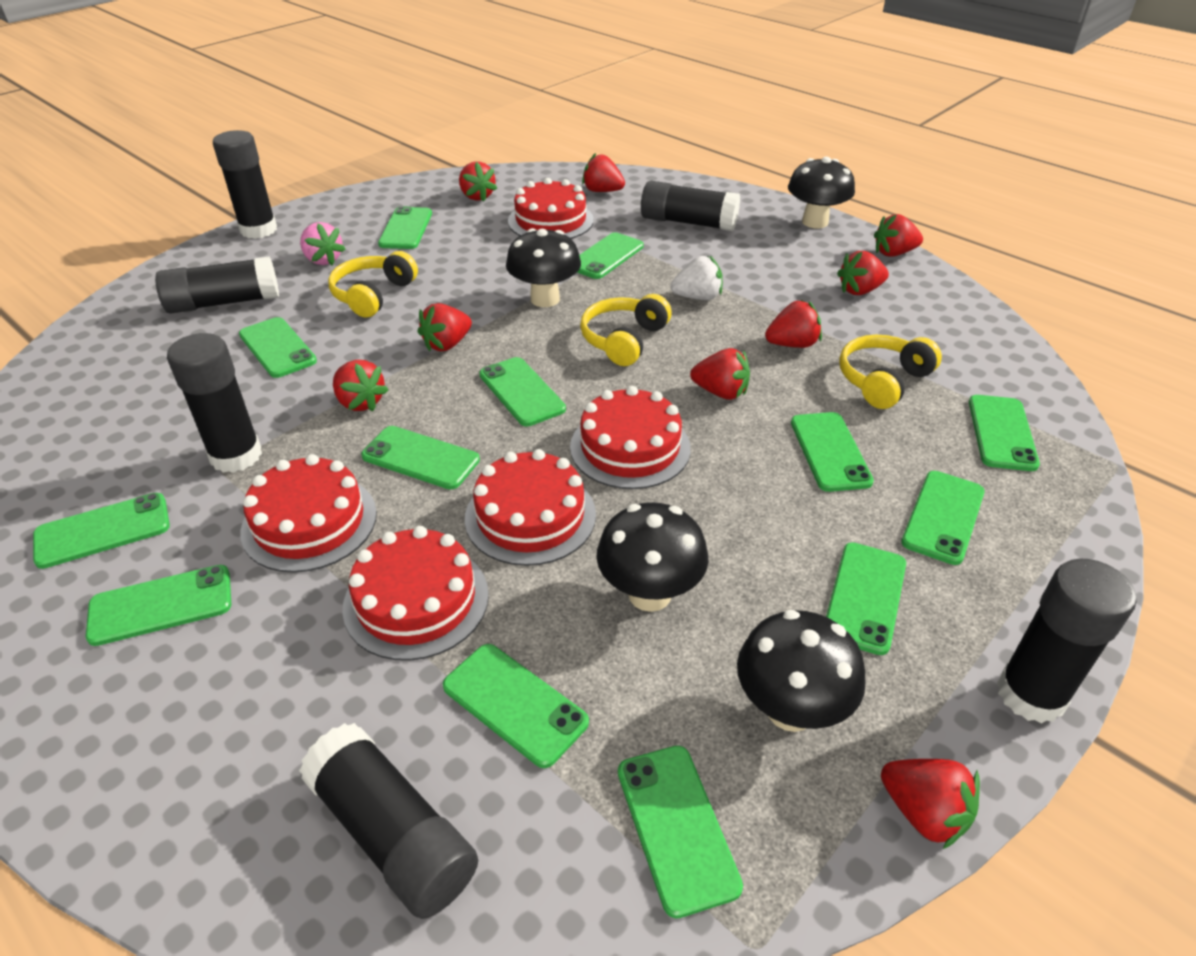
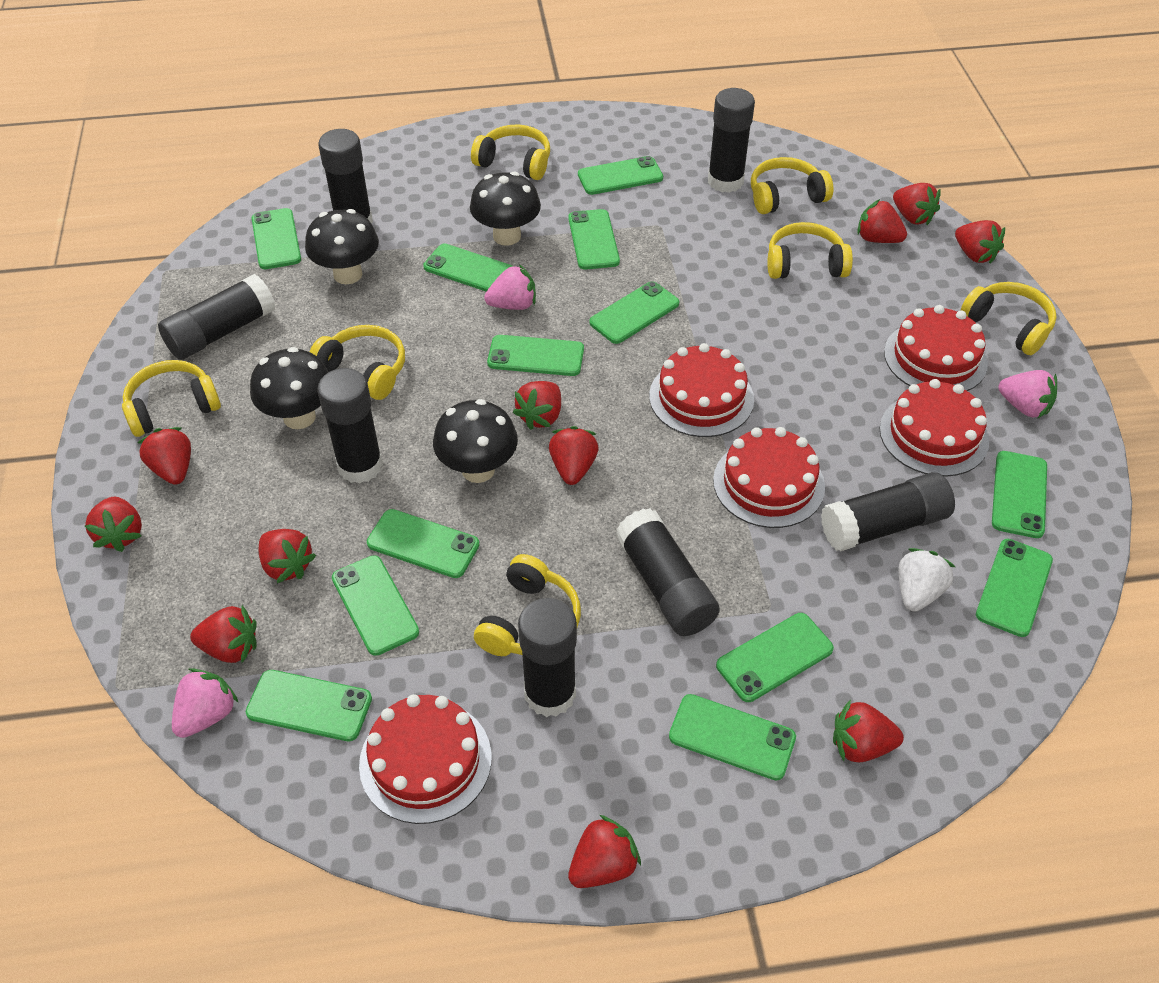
black glue stick: 6 -> 7
pink strawberry: 1 -> 3
red strawberry: 9 -> 11
yellow headphones: 3 -> 7

